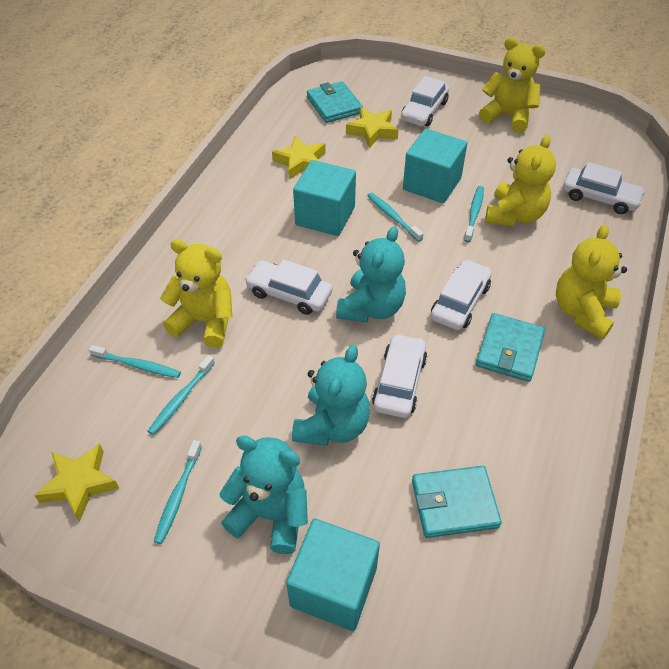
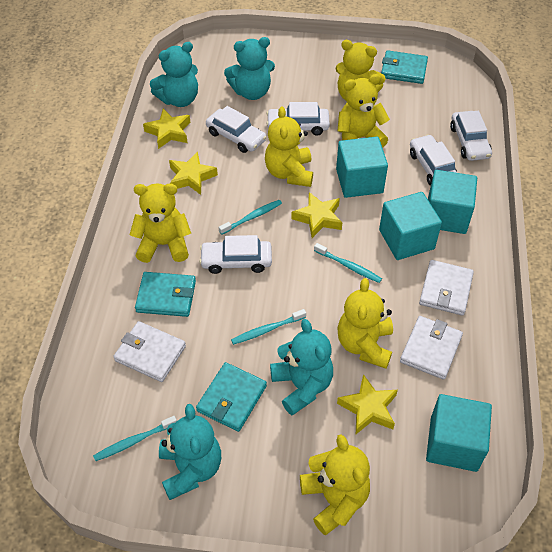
turquoise cube: 3 -> 4
turquoise teddy bear: 3 -> 4
turquoise toothbrush: 5 -> 4
white wallet: 0 -> 3
yellow star: 3 -> 4
yellow teddy bear: 4 -> 6

